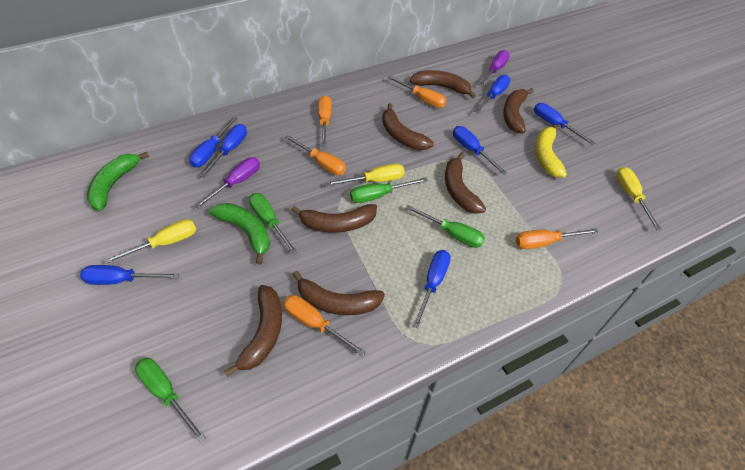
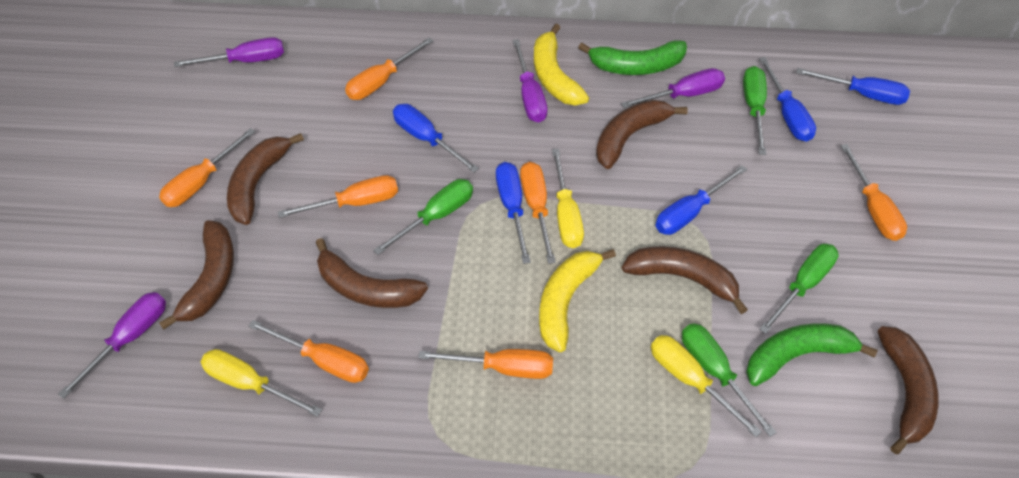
blue screwdriver: 7 -> 5
brown banana: 7 -> 6
orange screwdriver: 5 -> 7
purple screwdriver: 2 -> 4
yellow banana: 1 -> 2

